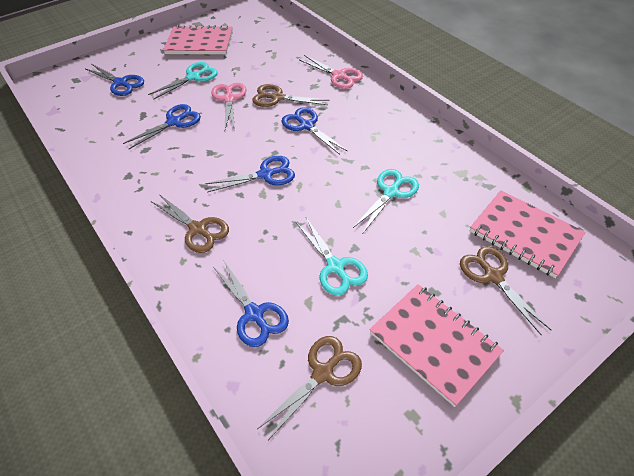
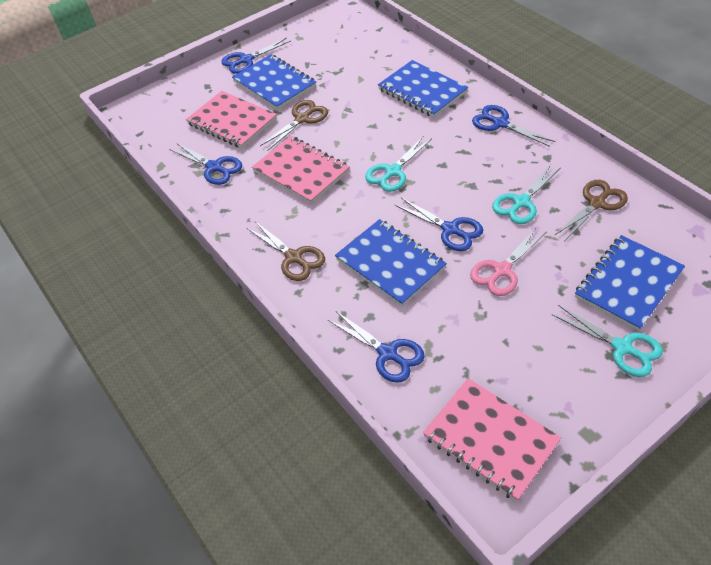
blue notebook: 0 -> 4
brown scissors: 4 -> 3
pink scissors: 2 -> 1

